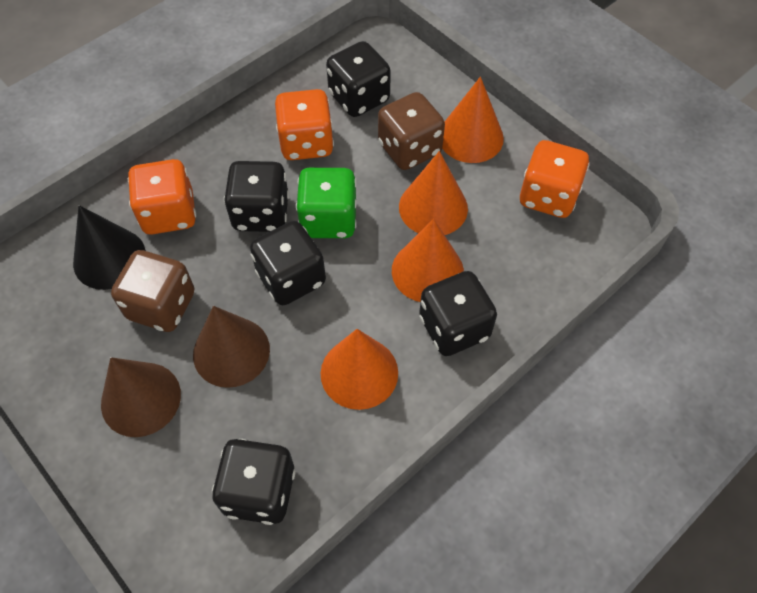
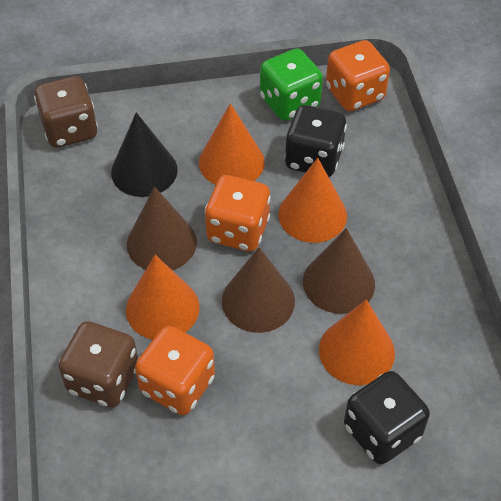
black dice: 5 -> 2
brown cone: 2 -> 3

